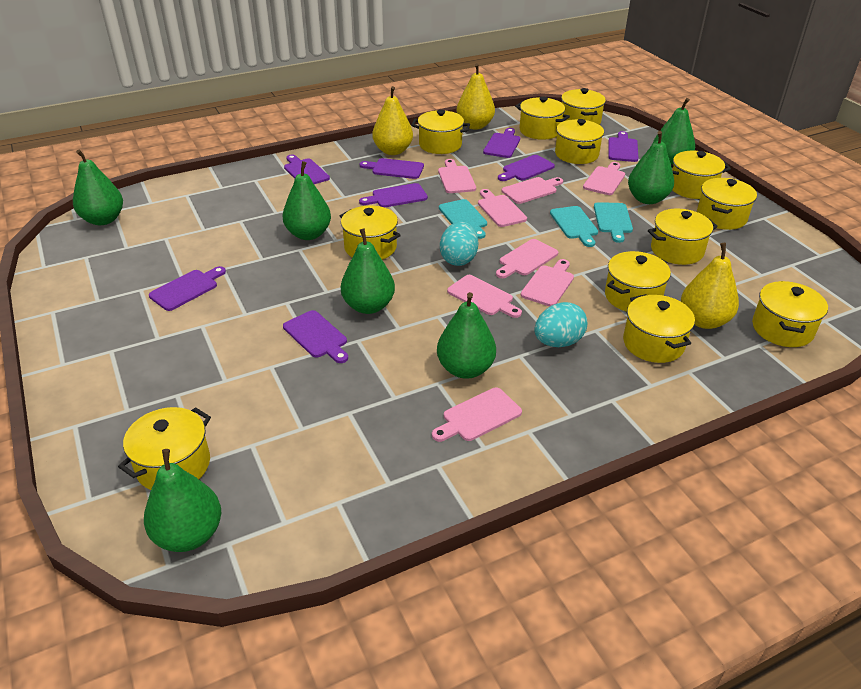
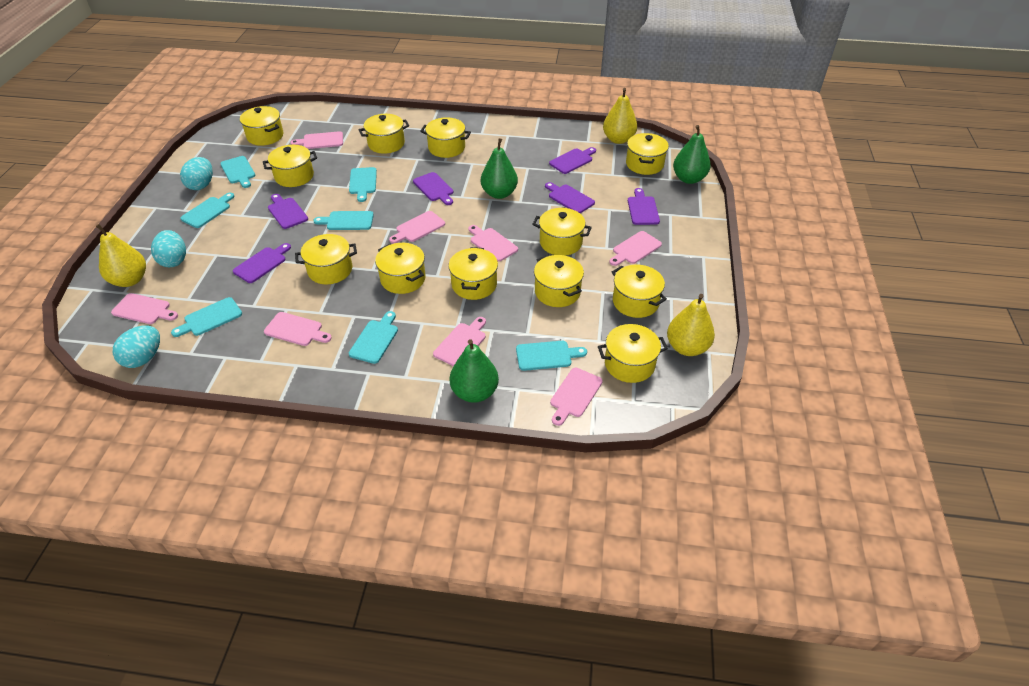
green pear: 7 -> 3
purple cutting board: 8 -> 6
turquoise cutting board: 3 -> 7
turquoise egg: 2 -> 3

